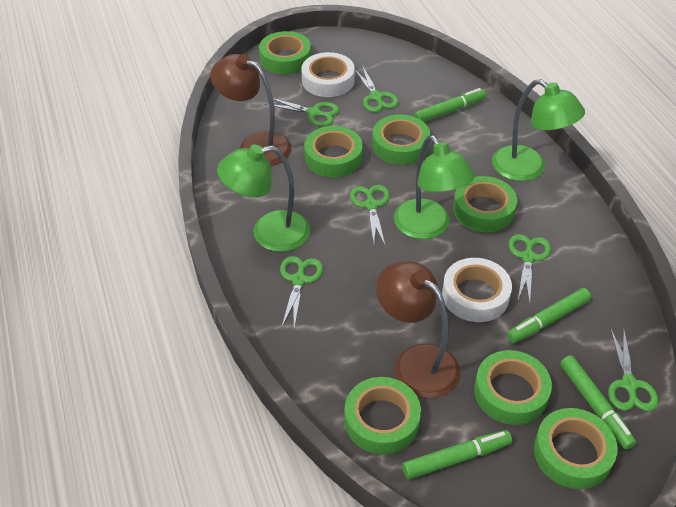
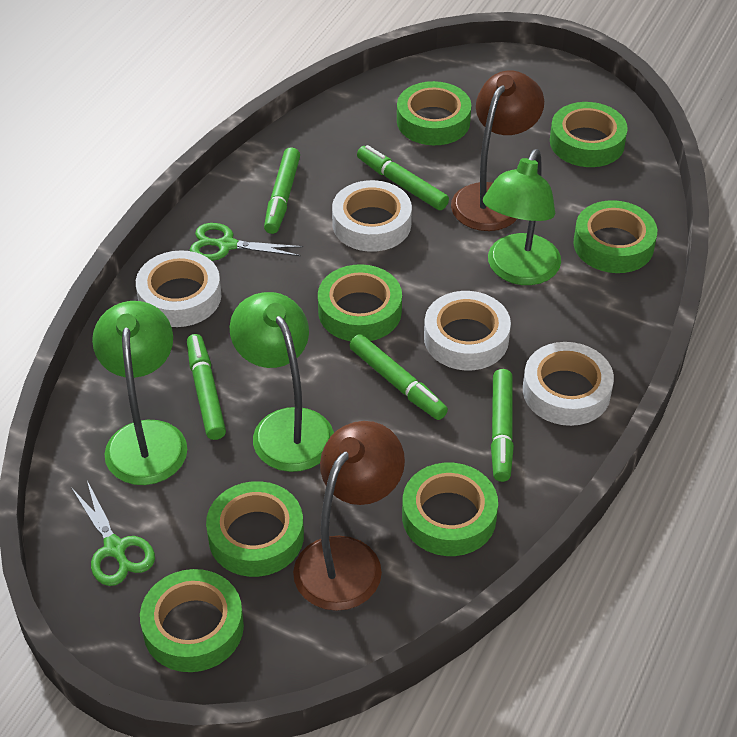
green marker: 4 -> 5
green scissors: 6 -> 2
white tape: 2 -> 4

